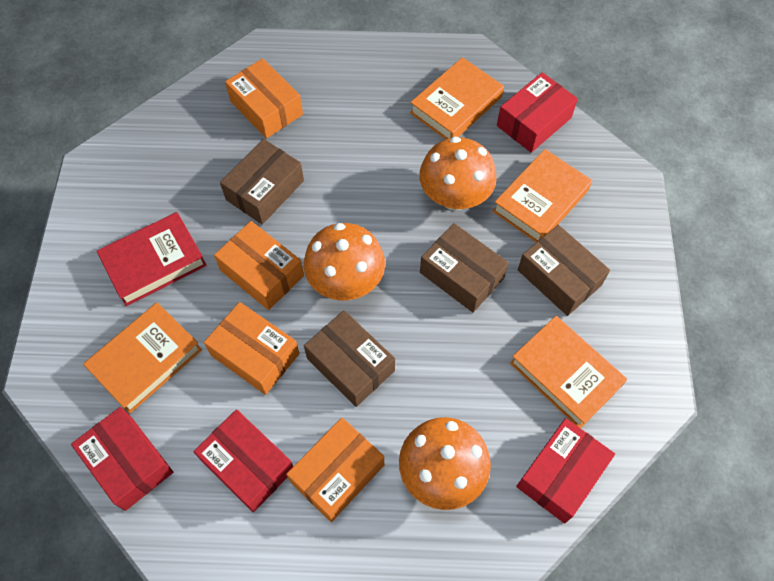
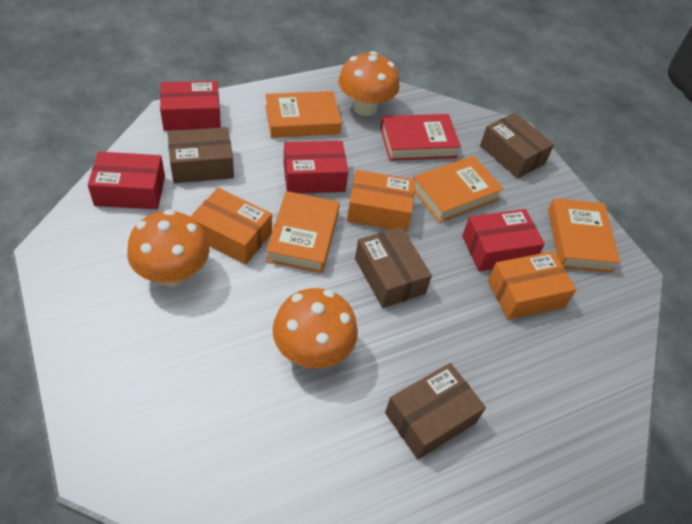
orange box: 4 -> 3

